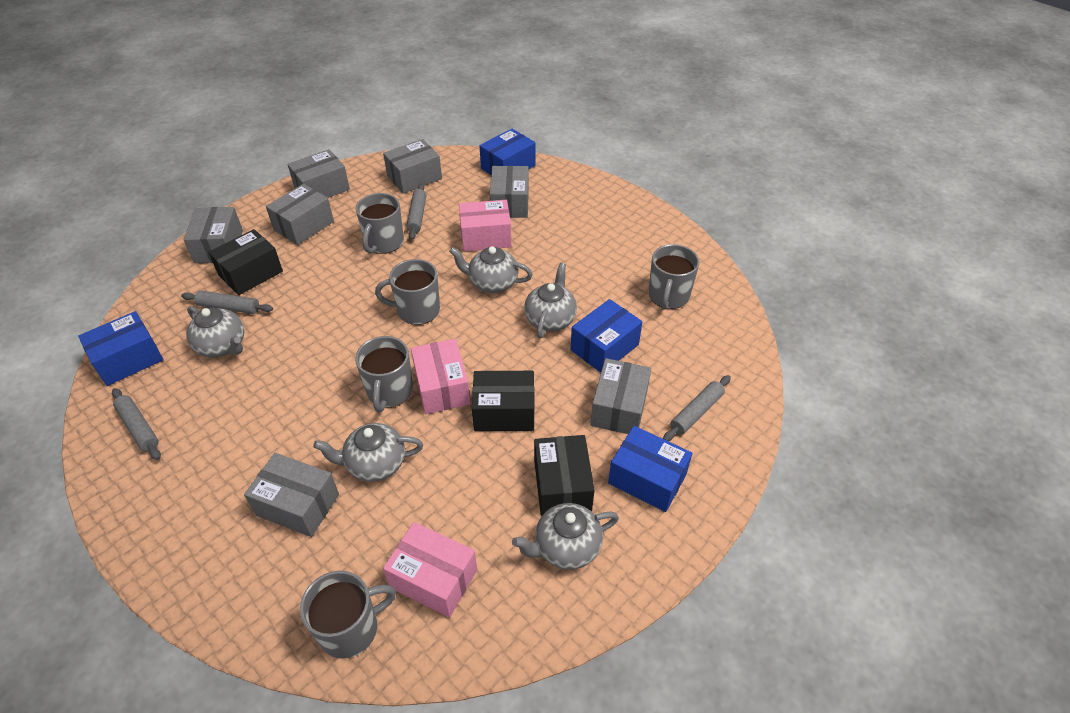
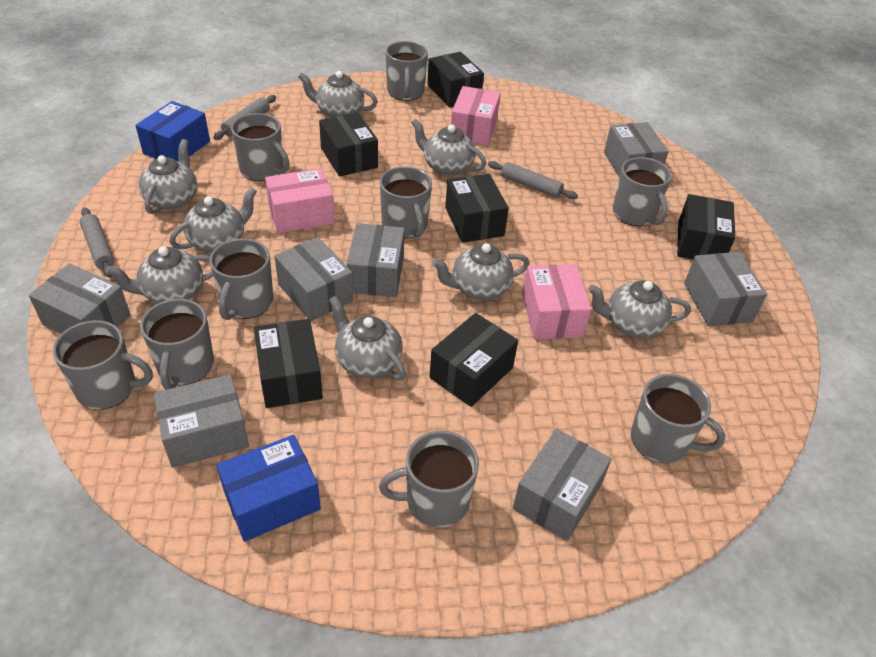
black box: 3 -> 6
blue box: 4 -> 2
grey mug: 5 -> 9
grey rolling pin: 4 -> 3
grey teapot: 5 -> 8

